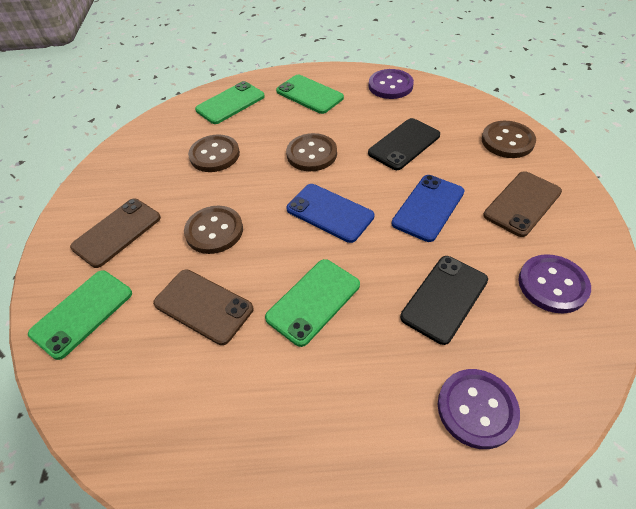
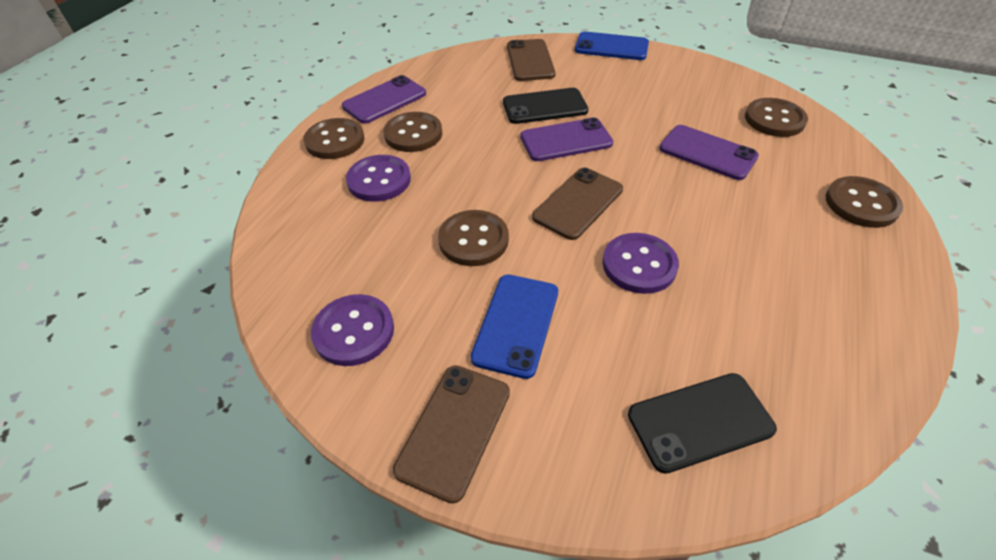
brown button: 4 -> 5
green phone: 4 -> 0
purple phone: 0 -> 3

